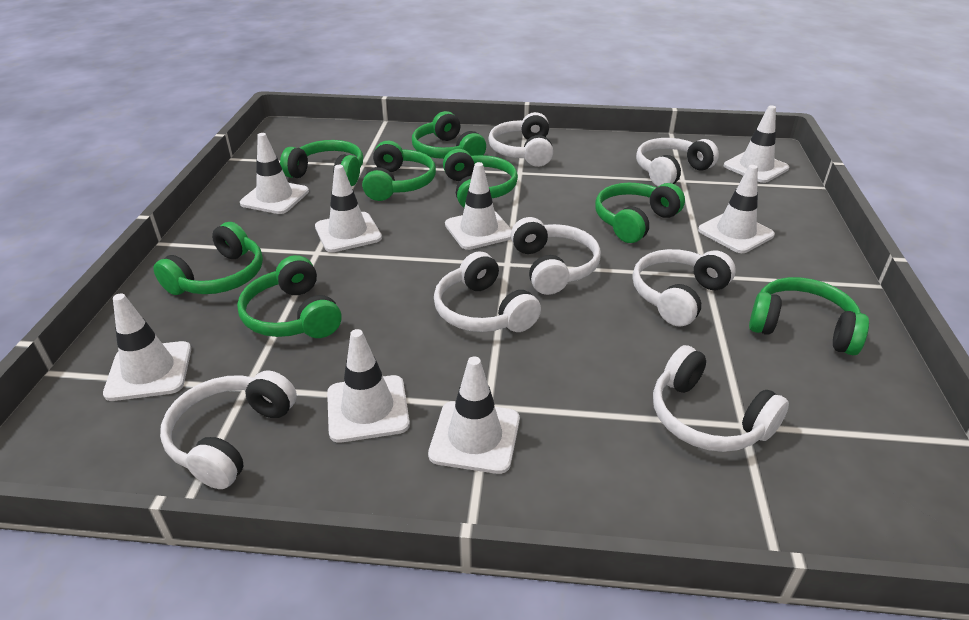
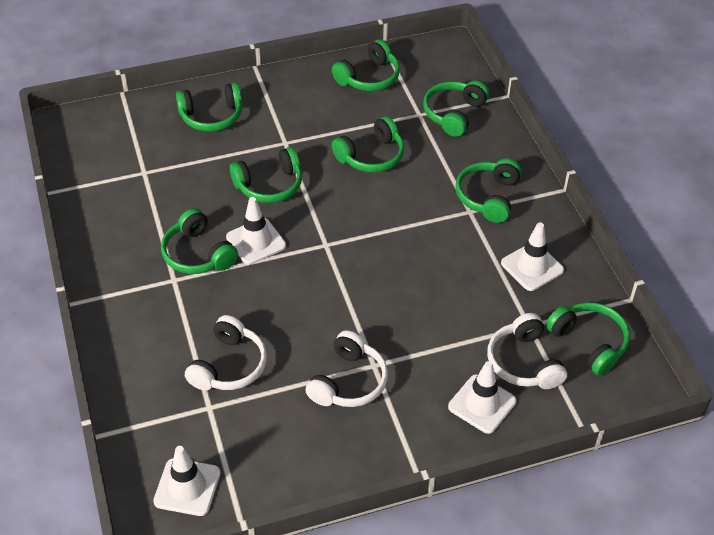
white headphones: 7 -> 3
white traffic cone: 8 -> 4

